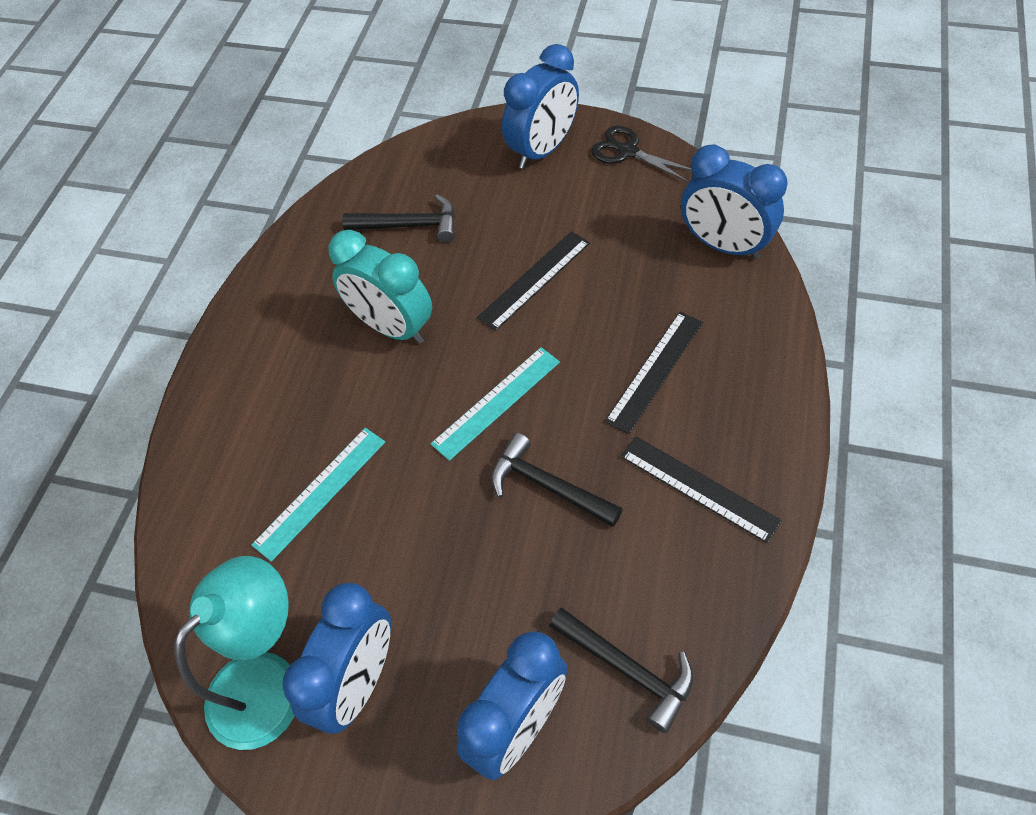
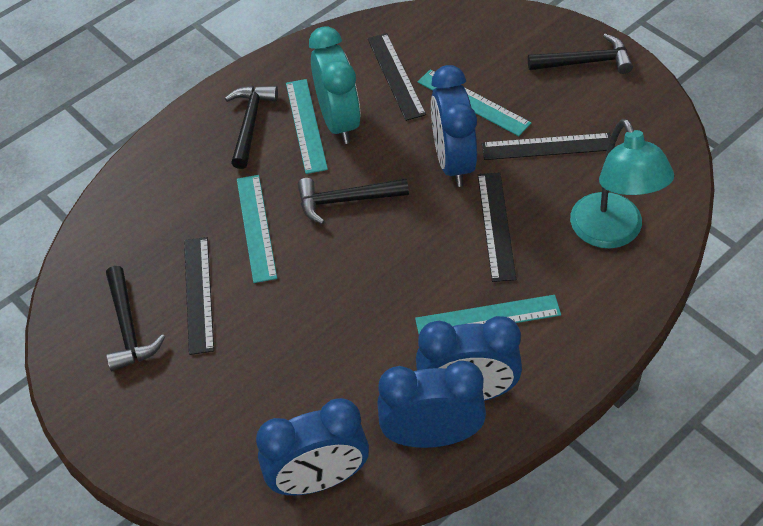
black hammer: 3 -> 4
black ruler: 3 -> 4
black scissors: 1 -> 0
turquoise ruler: 2 -> 4

